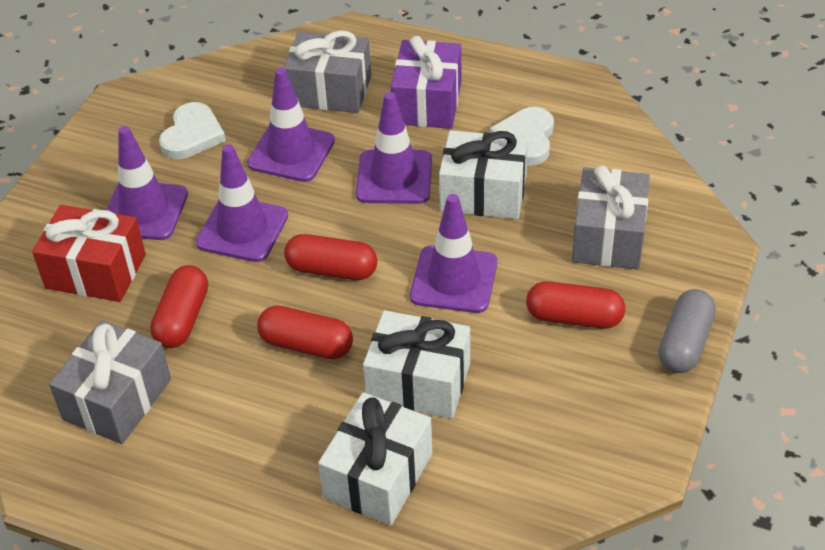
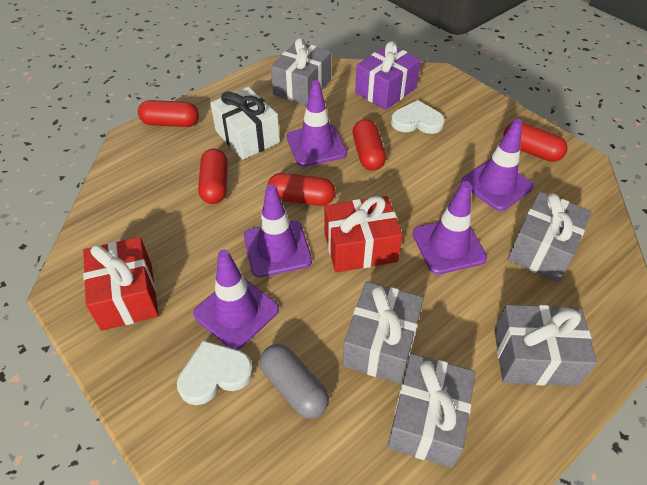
grey gift: 3 -> 5
red capsule: 4 -> 5
red gift: 1 -> 2
white gift: 3 -> 1

